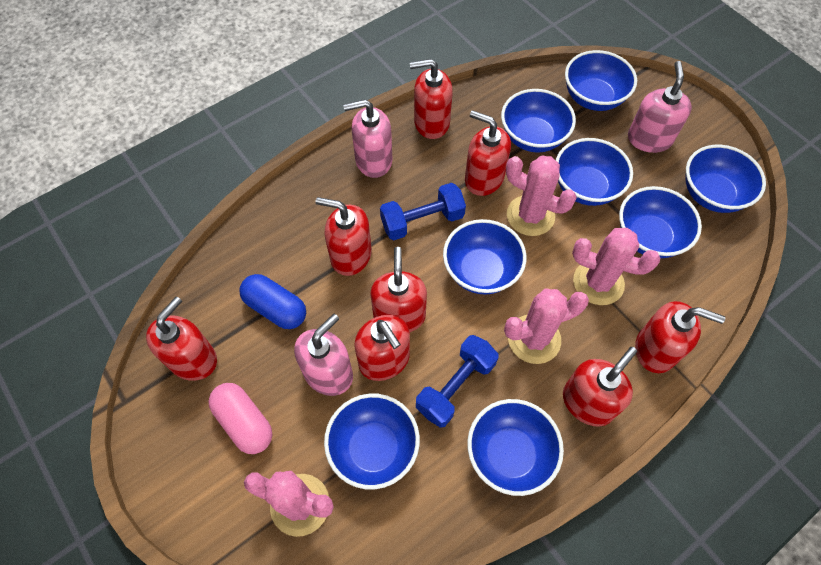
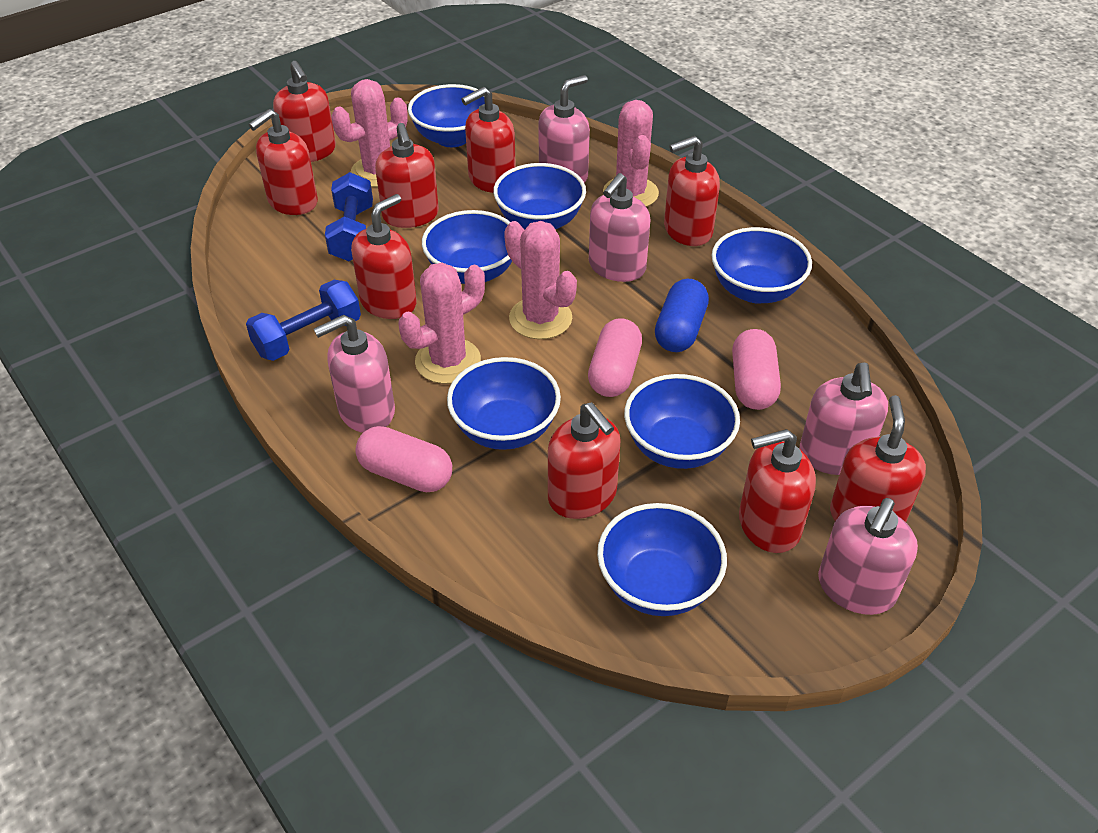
blue bowl: 8 -> 7
pink capsule: 1 -> 3
pink soap dispenser: 3 -> 5
red soap dispenser: 8 -> 9

